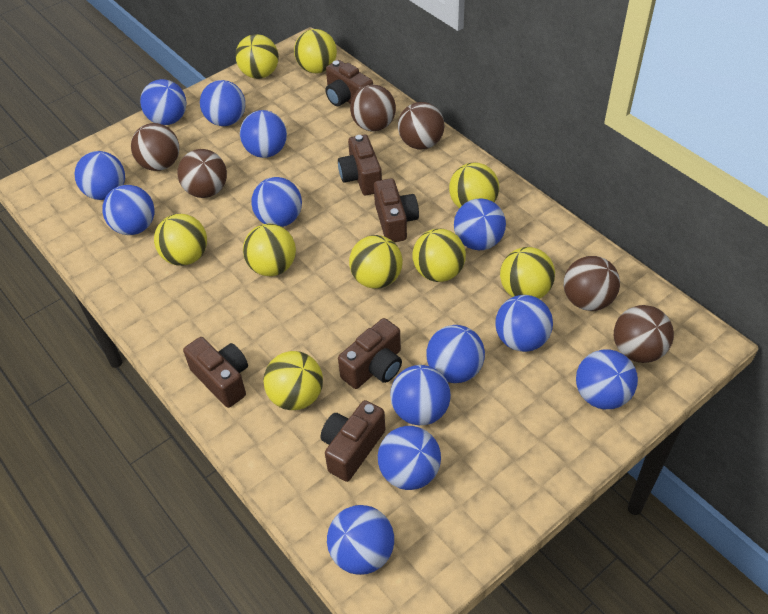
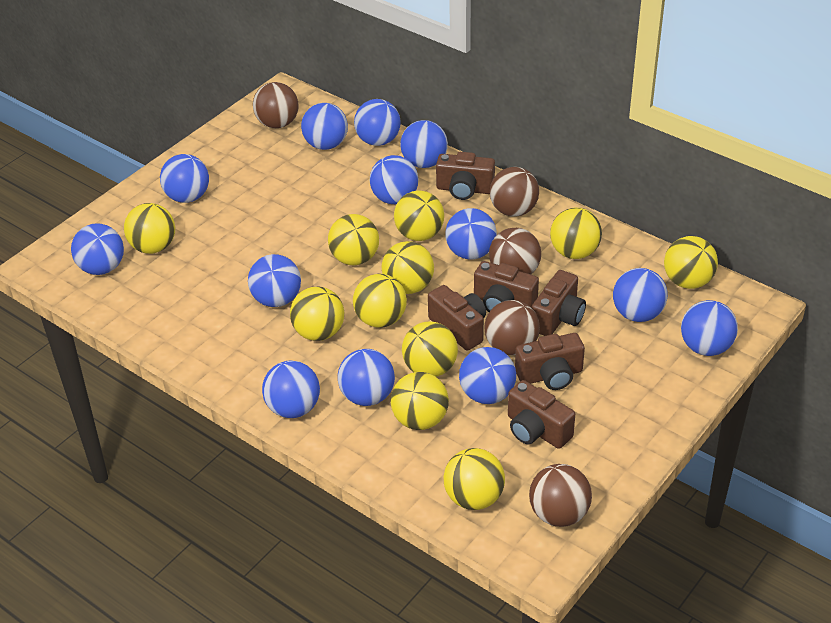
brown ball: 6 -> 5
yellow ball: 9 -> 11

